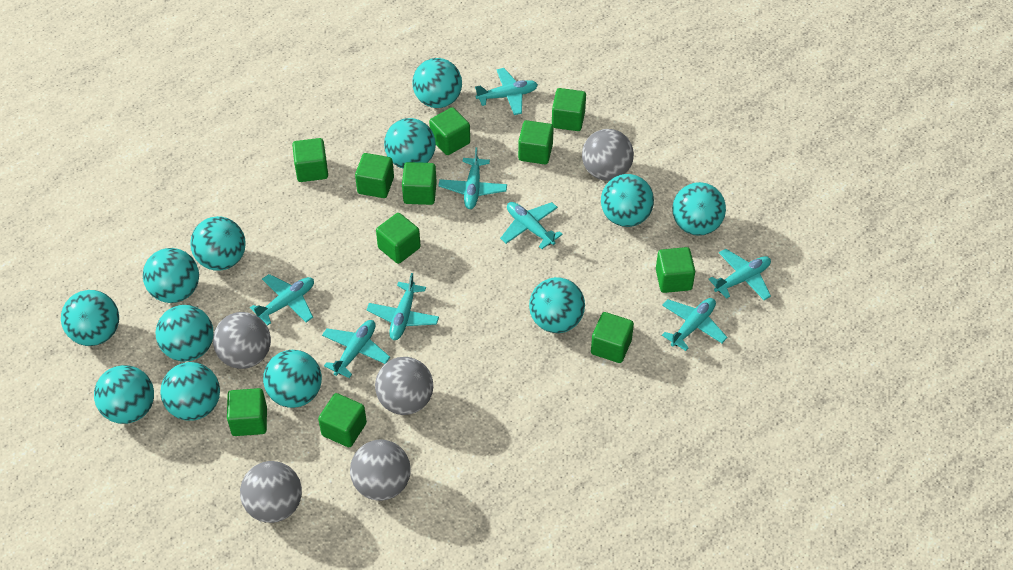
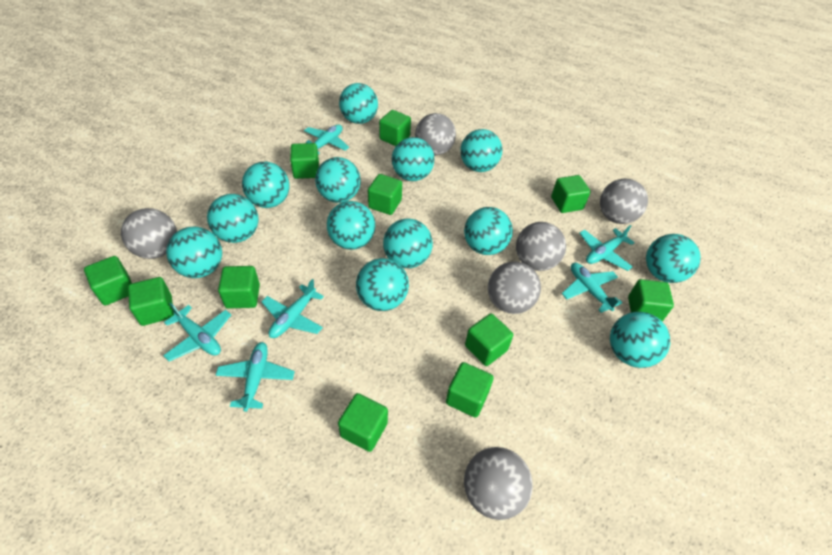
grey ball: 5 -> 6
turquoise ball: 12 -> 13
turquoise plane: 8 -> 6

